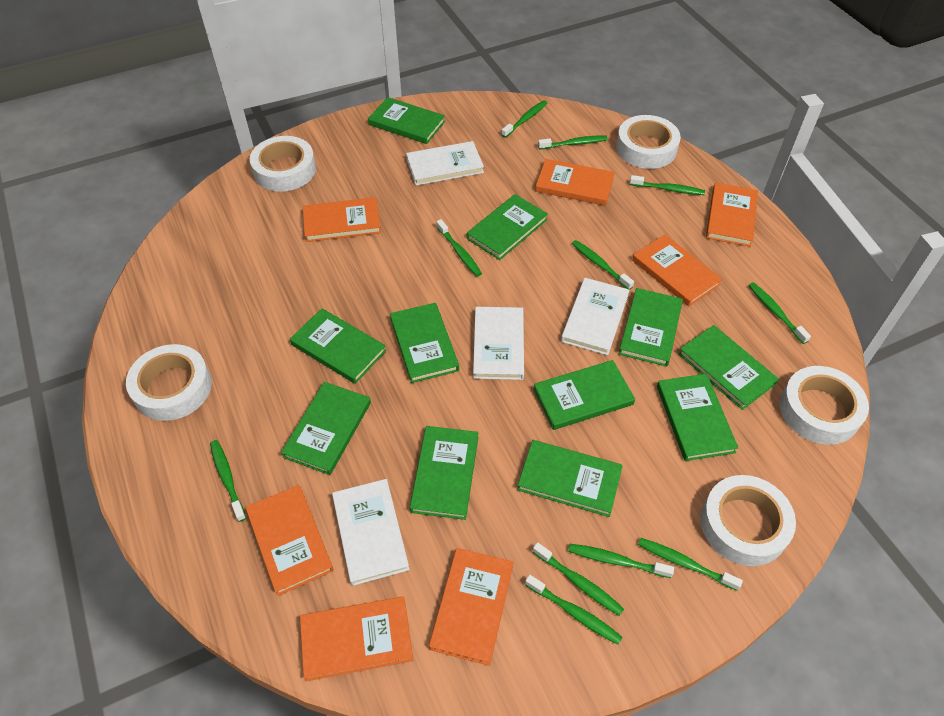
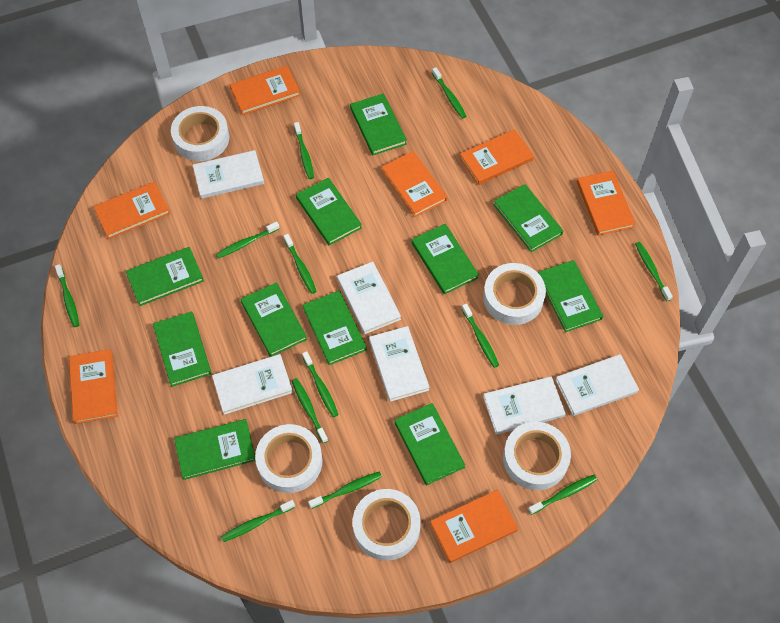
green toothbrush: 11 -> 12
white book: 4 -> 6

